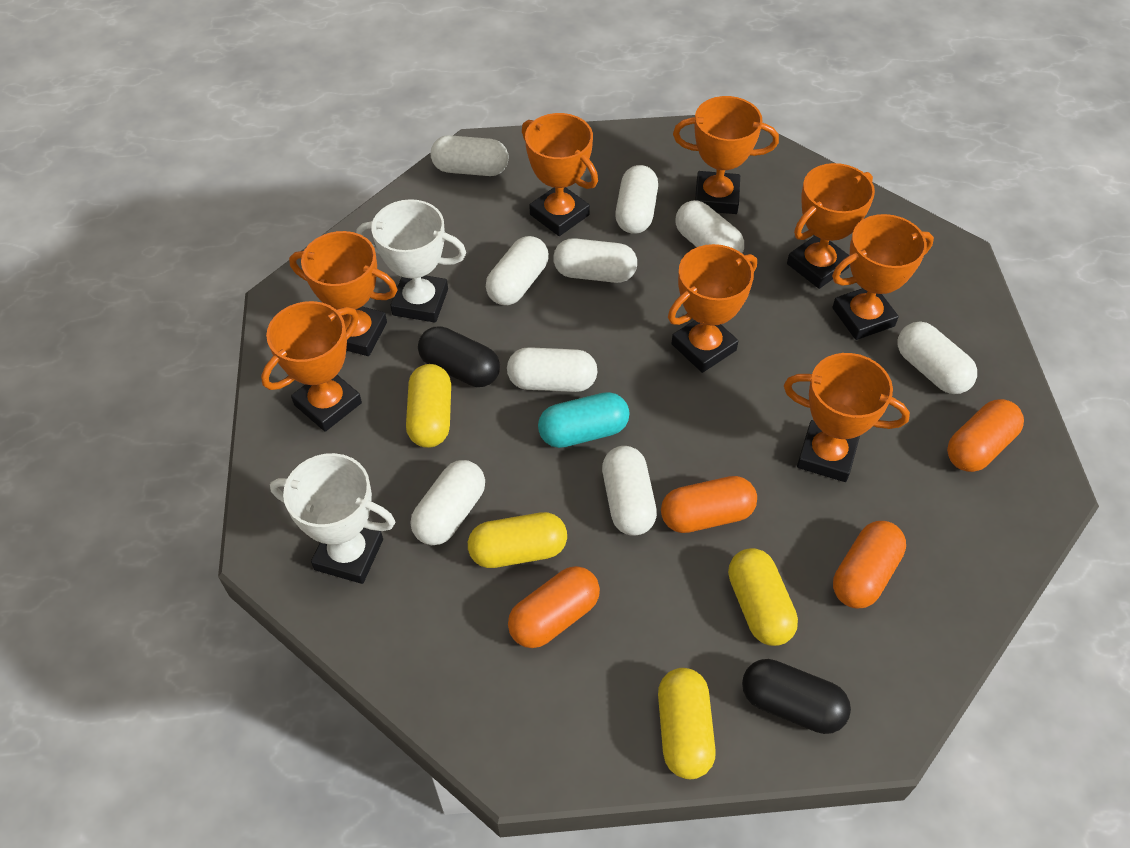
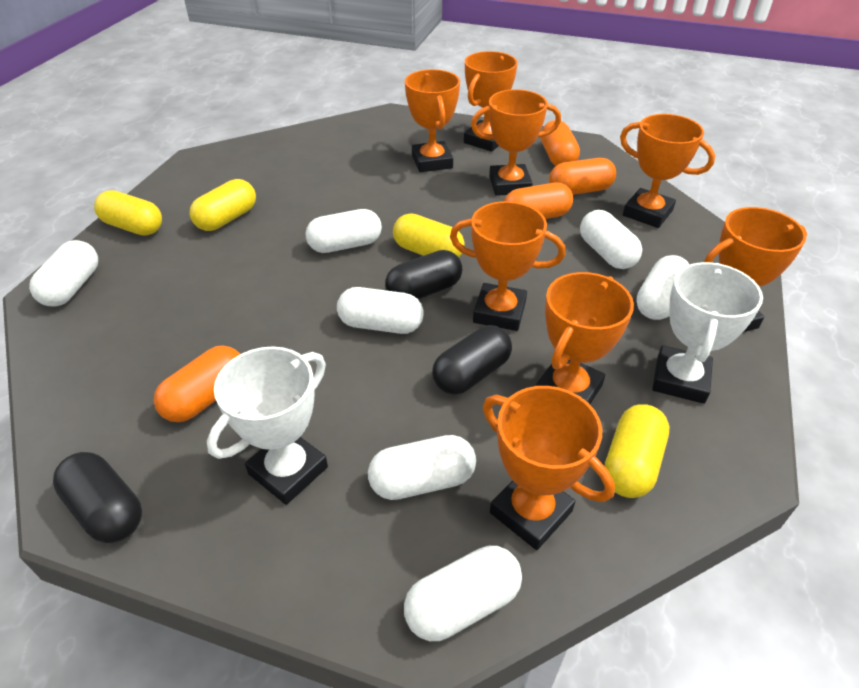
black capsule: 2 -> 3
turquoise capsule: 1 -> 0
white capsule: 9 -> 7

